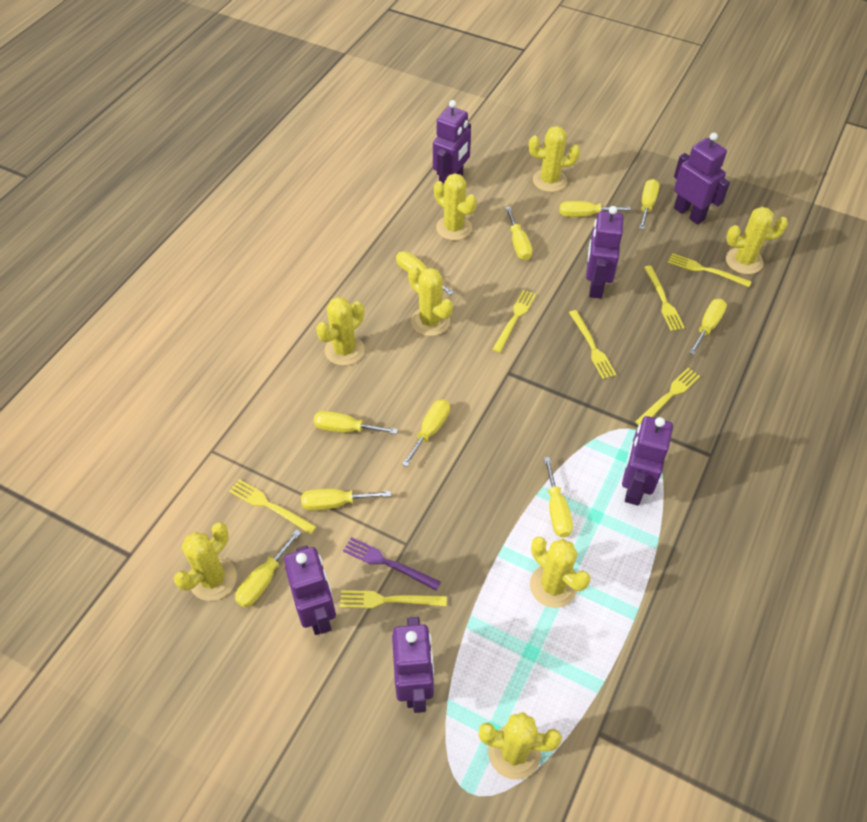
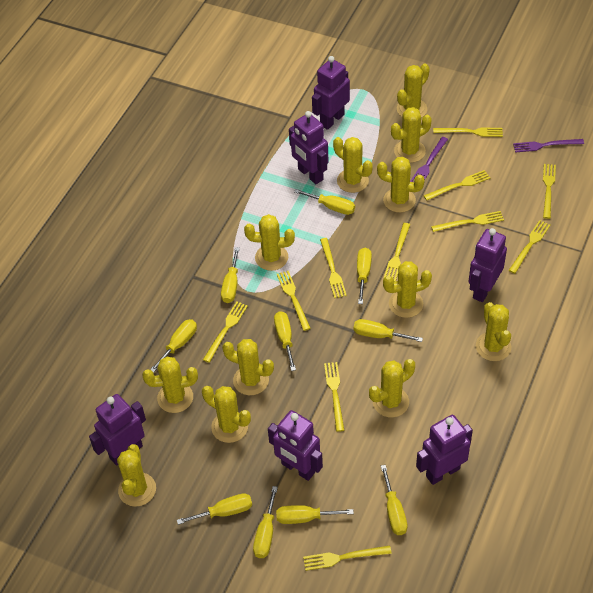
purple fork: 1 -> 2
yellow cactus: 8 -> 12
yellow fork: 7 -> 11

